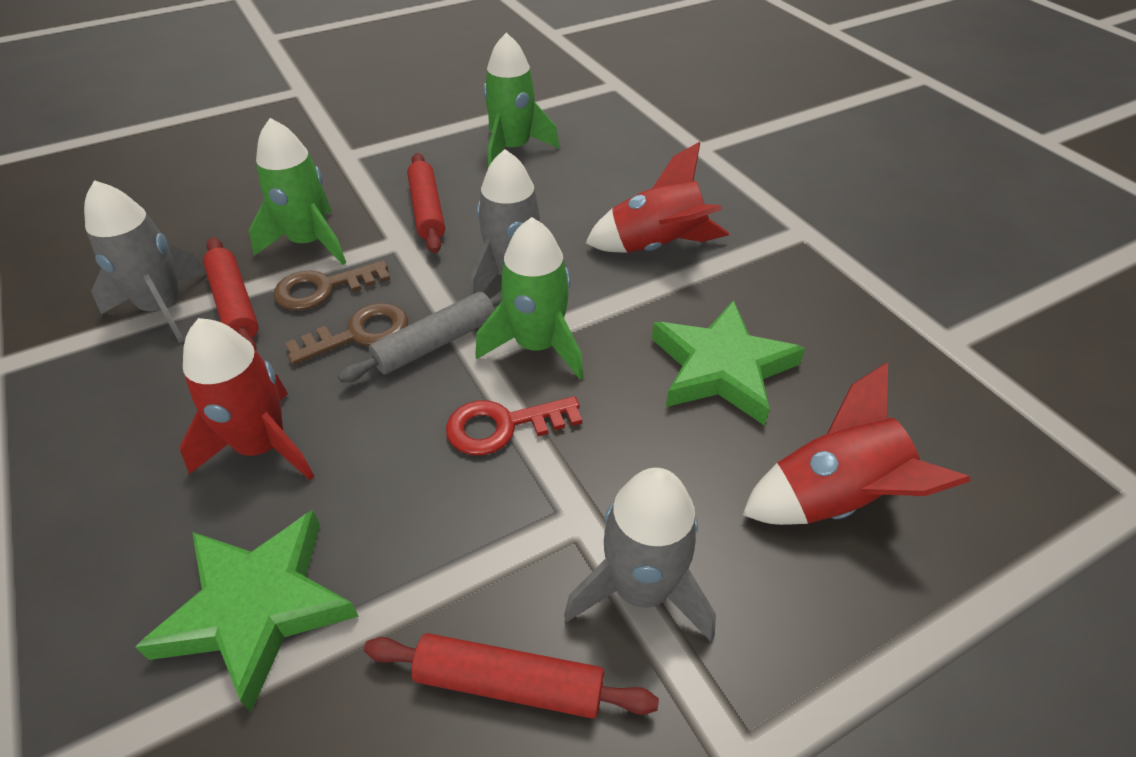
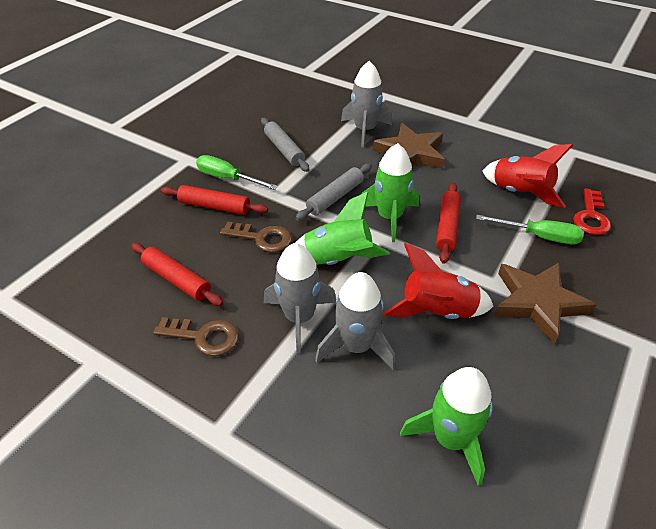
brown star: 0 -> 2
green screwdriver: 0 -> 2
green star: 2 -> 0
grey rolling pin: 1 -> 2
red rocket: 3 -> 2

